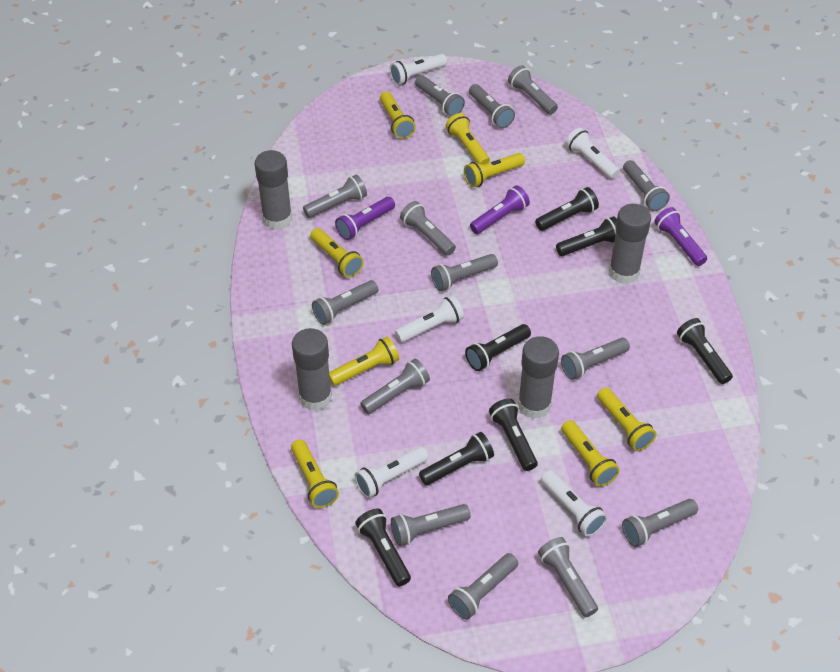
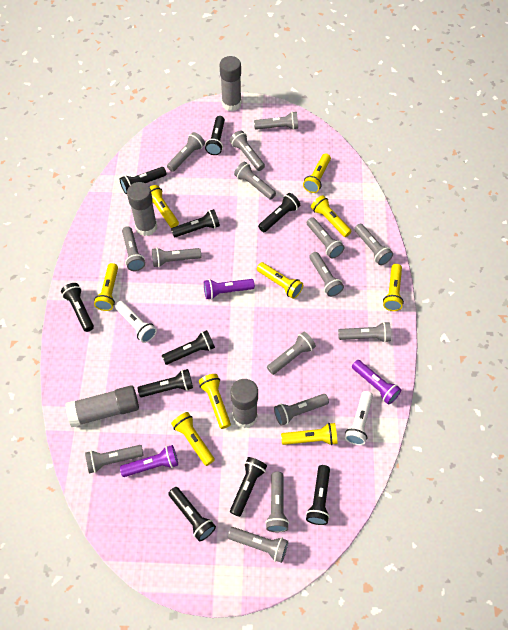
black flashlight: 7 -> 10
grey flashlight: 14 -> 15
white flashlight: 5 -> 2
yellow flashlight: 8 -> 9

